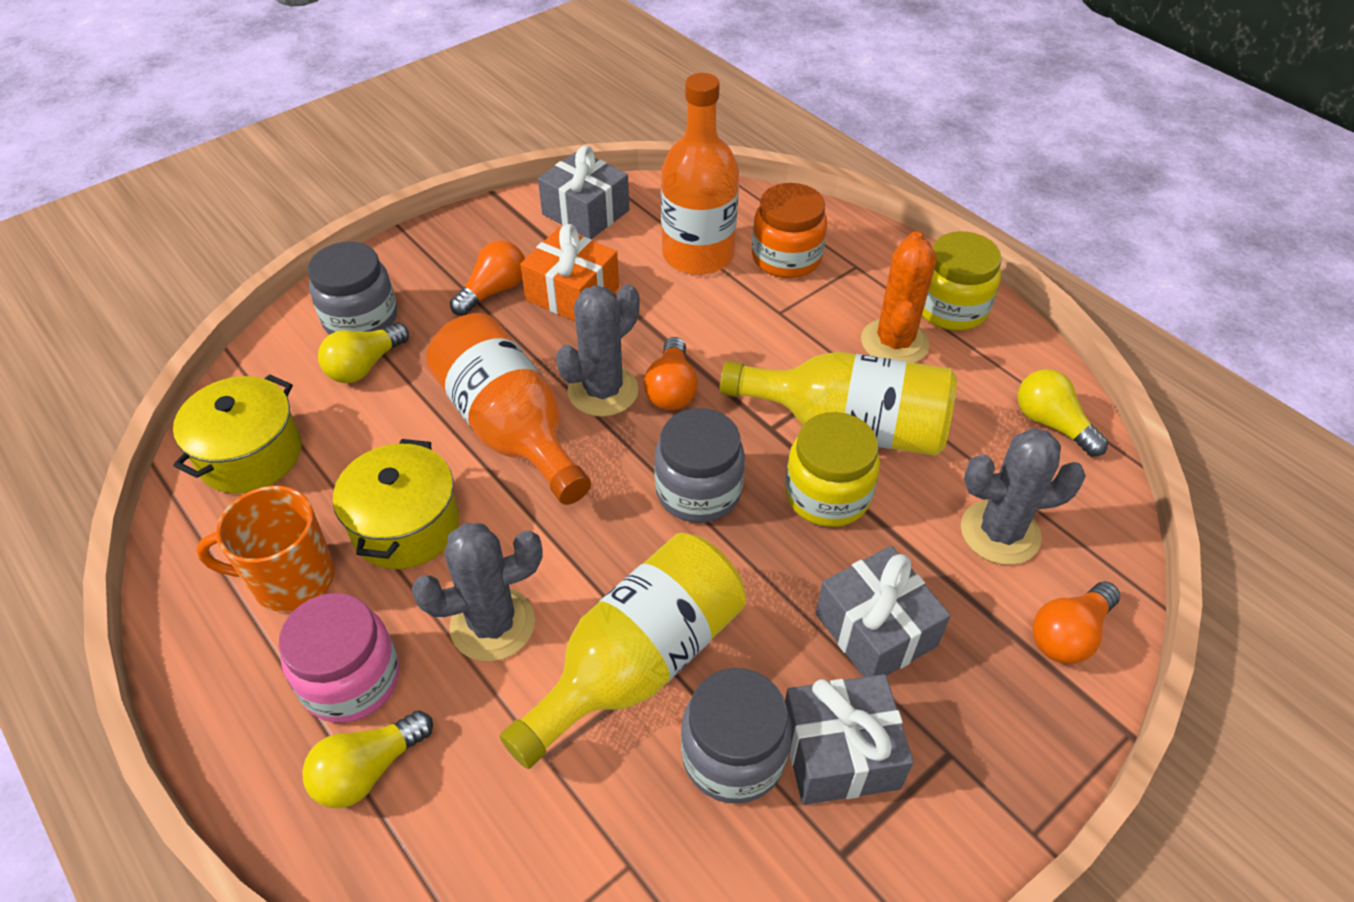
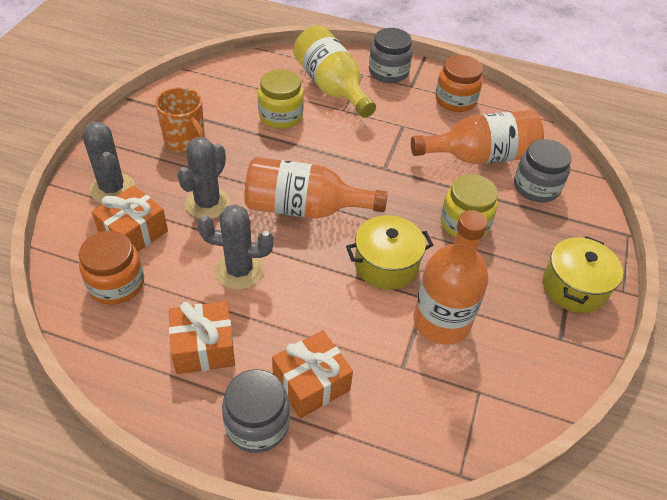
grey gift: 3 -> 0
orange bottle: 2 -> 3
orange cactus: 1 -> 0
orange gift: 1 -> 3
orange jar: 1 -> 2
orange light bulb: 3 -> 0
pink jar: 1 -> 0
yellow bottle: 2 -> 1
yellow light bulb: 3 -> 0

